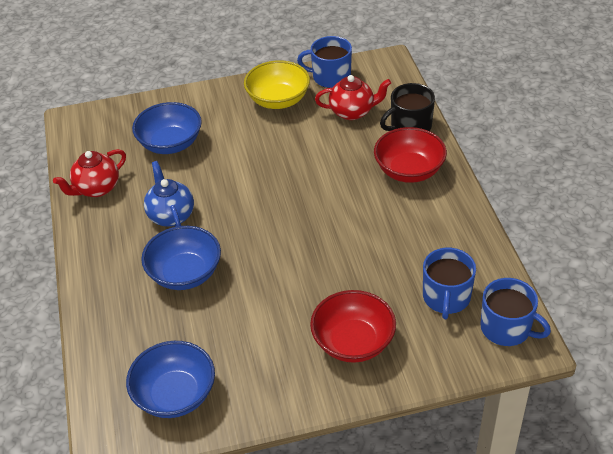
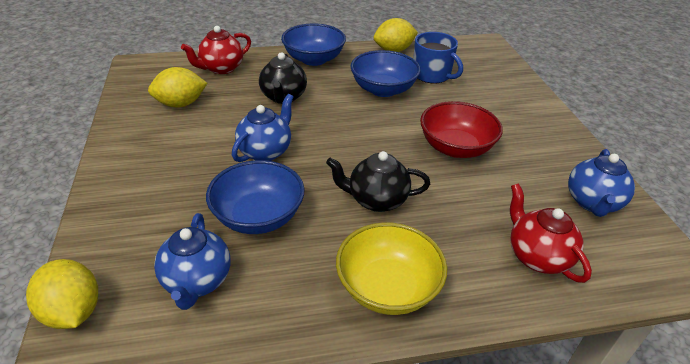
black mug: 1 -> 0
black teapot: 0 -> 2
blue mug: 3 -> 1
blue teapot: 1 -> 3
red bowl: 2 -> 1
yellow lemon: 0 -> 3

